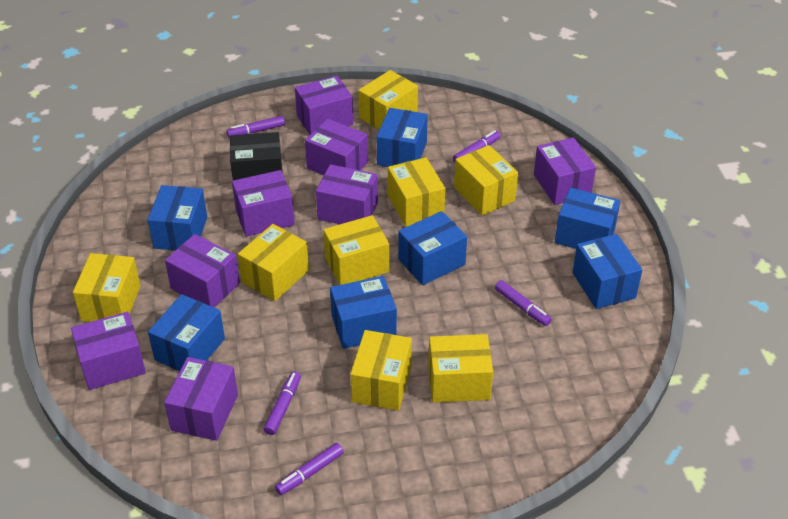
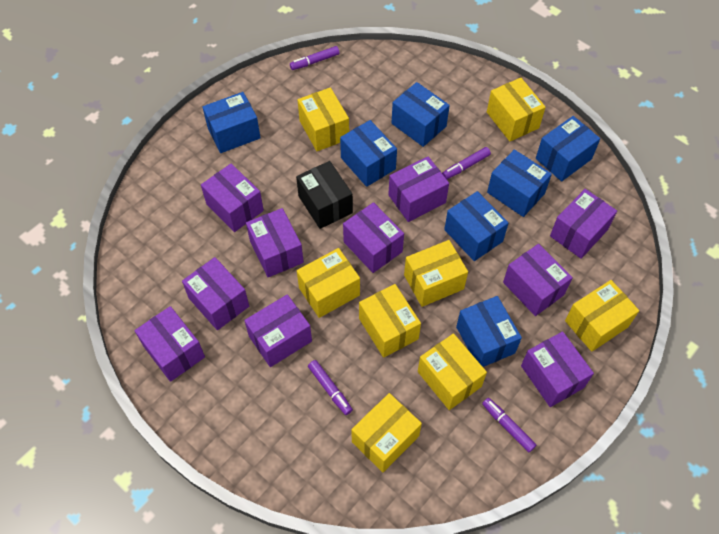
purple box: 8 -> 10
purple marker: 5 -> 4

